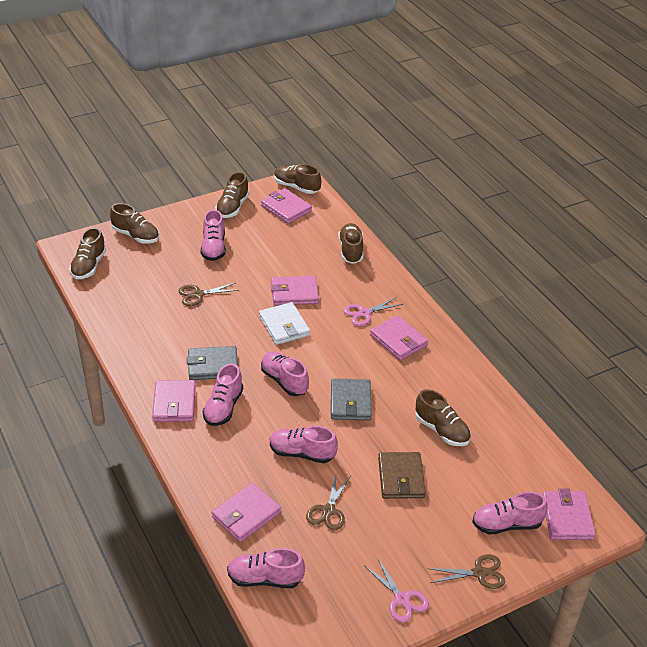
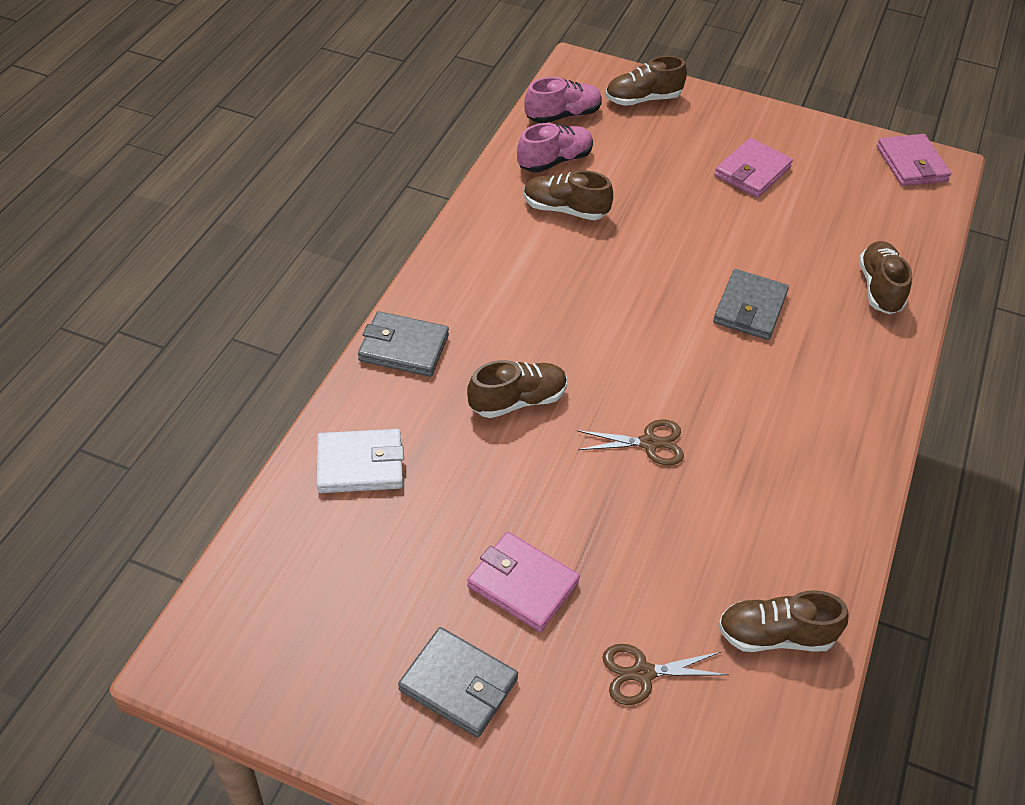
brown scissors: 3 -> 2
brown shoe: 6 -> 5
brown wallet: 1 -> 0
grey wallet: 2 -> 3
pink scissors: 2 -> 0
pink shoe: 6 -> 2
pink wallet: 6 -> 3

